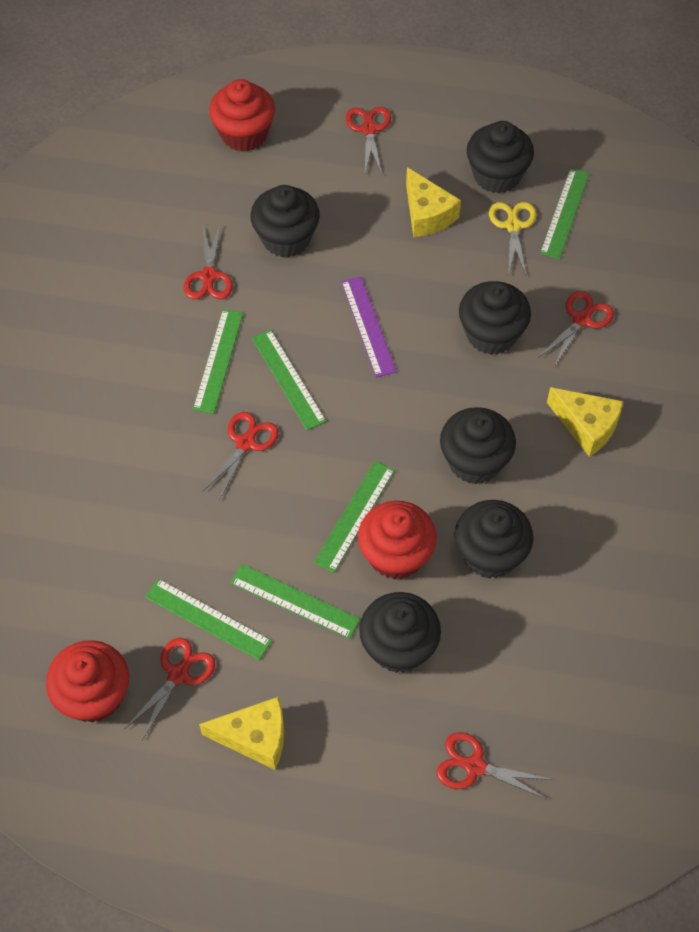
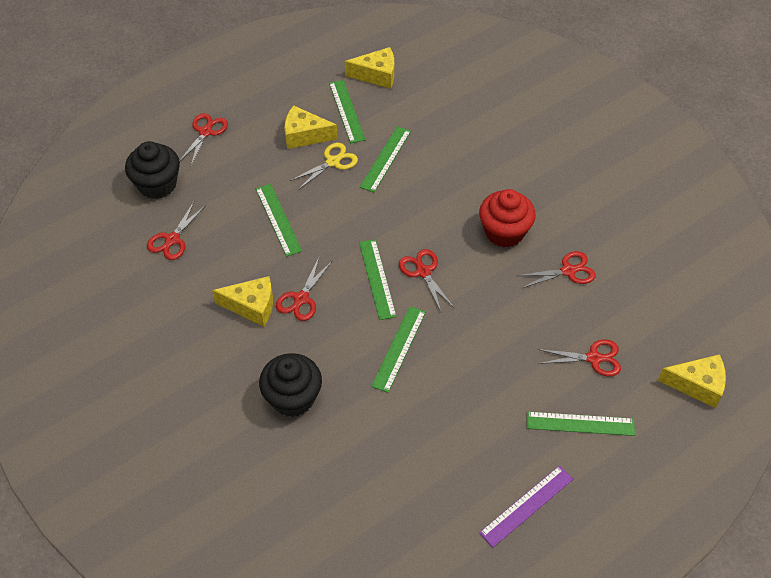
black cupcake: 6 -> 2
red cupcake: 3 -> 1
yellow cheese: 3 -> 4

